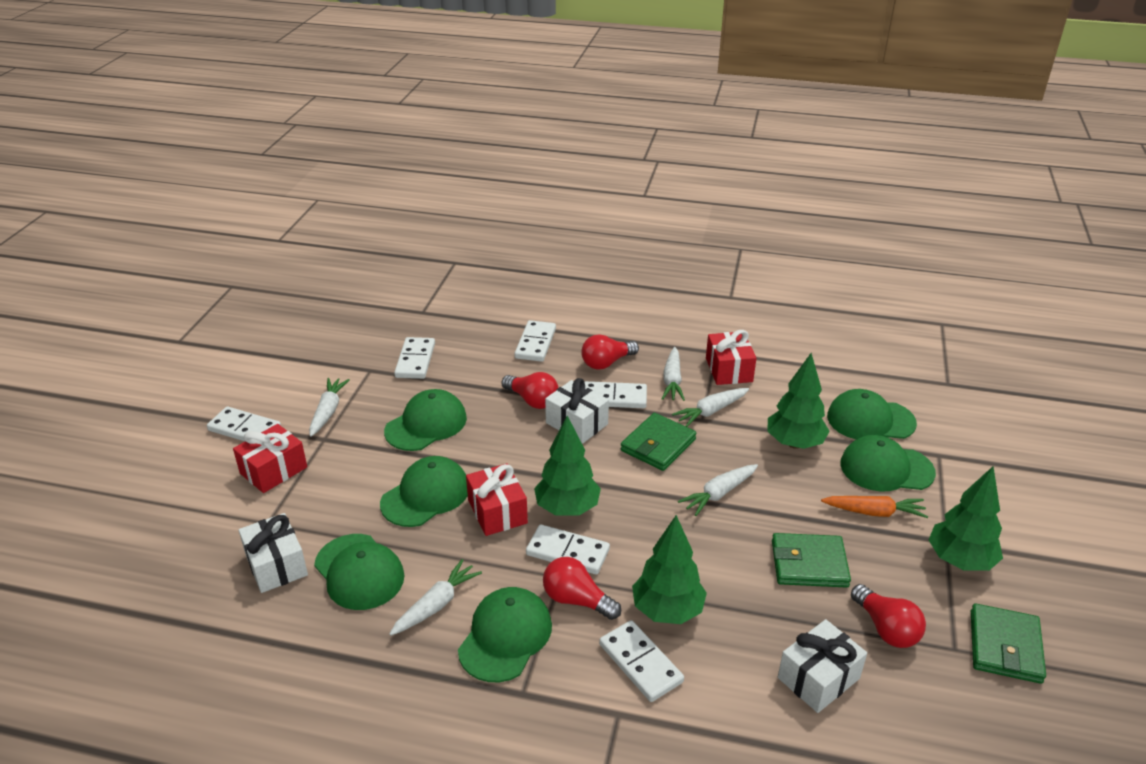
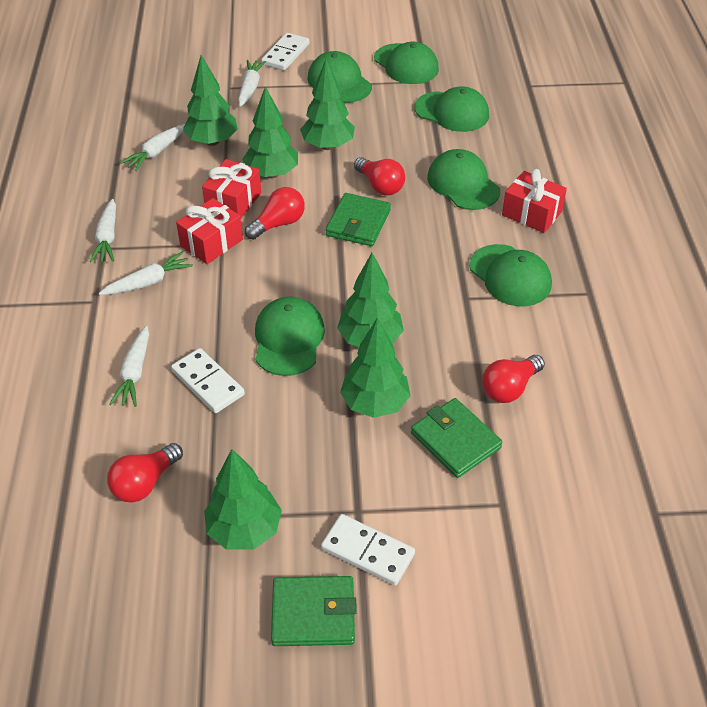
green tree: 4 -> 6
orange carrot: 1 -> 0
white domino: 6 -> 3
white gift: 3 -> 0

